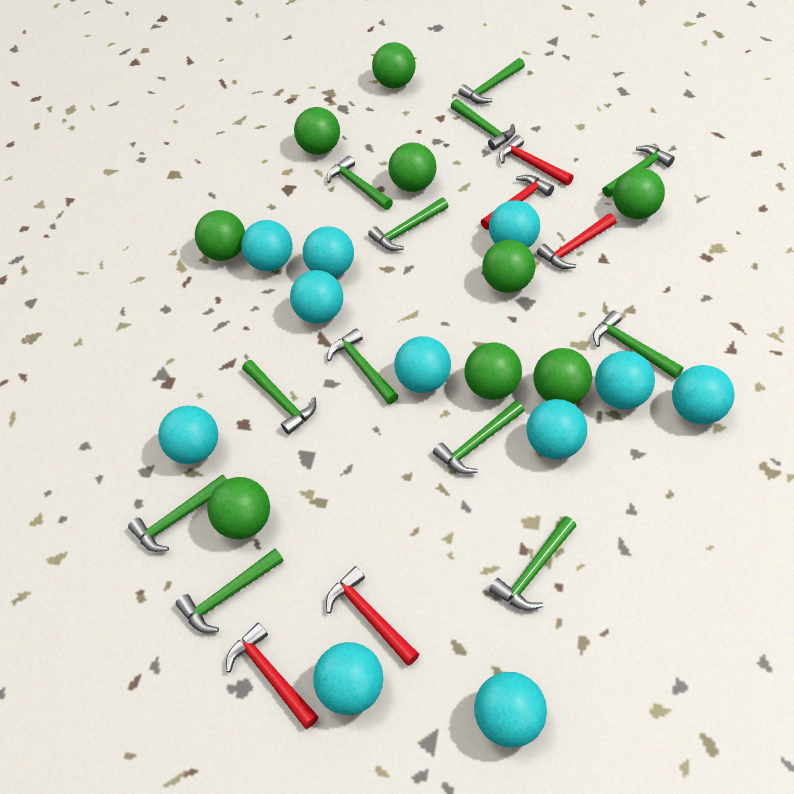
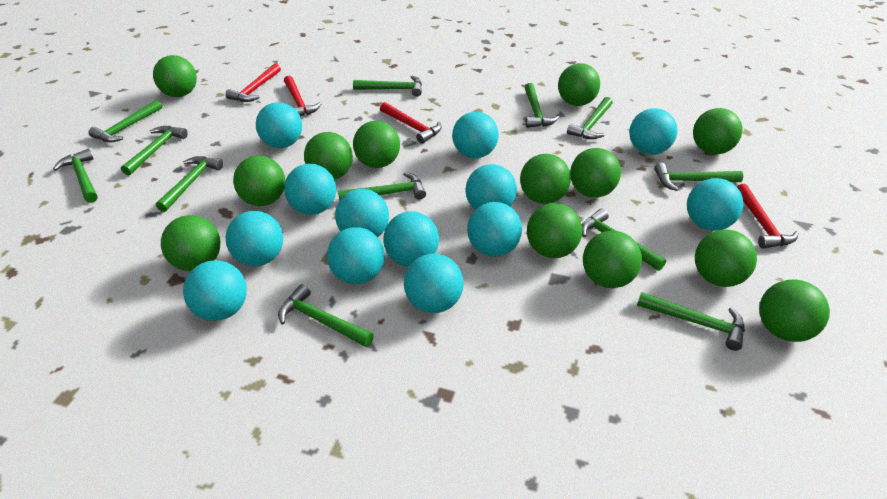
green ball: 9 -> 13
red hammer: 5 -> 4
turquoise ball: 11 -> 13

